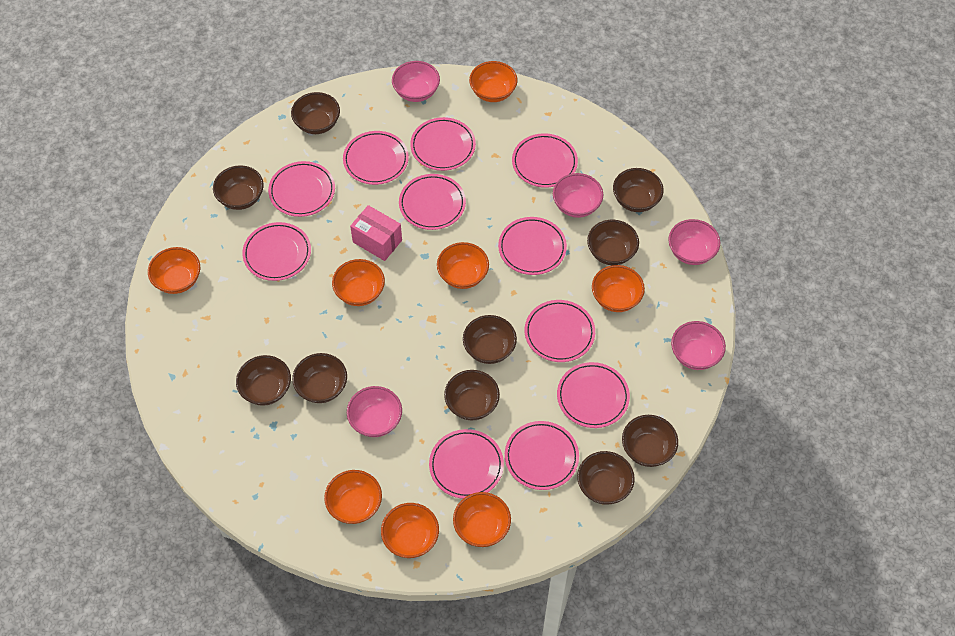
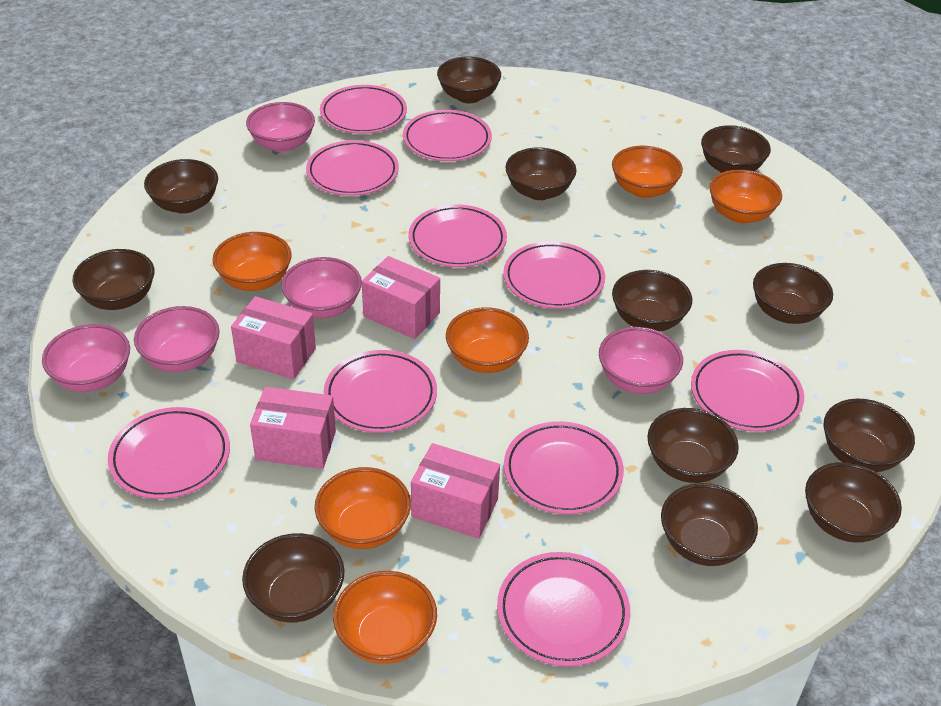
brown bowl: 10 -> 12
orange bowl: 8 -> 6
pink box: 1 -> 4
pink plate: 11 -> 10

